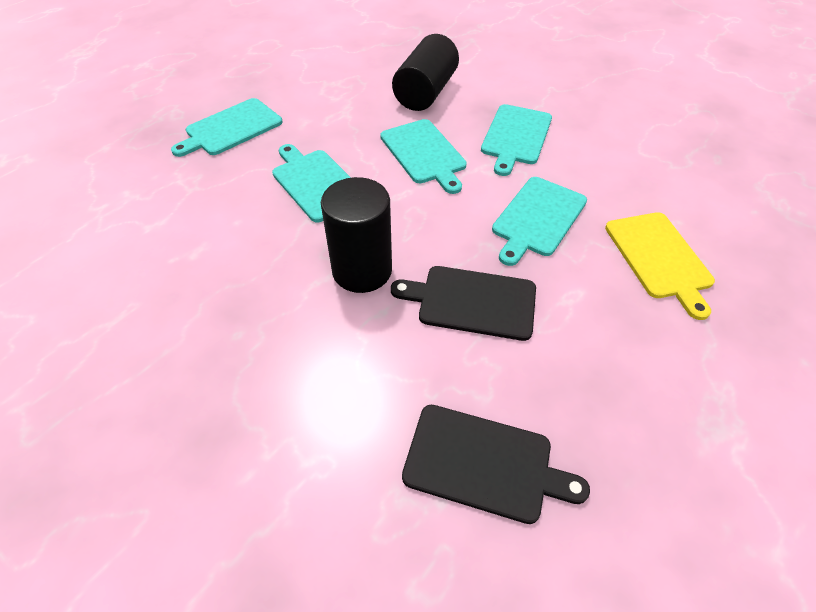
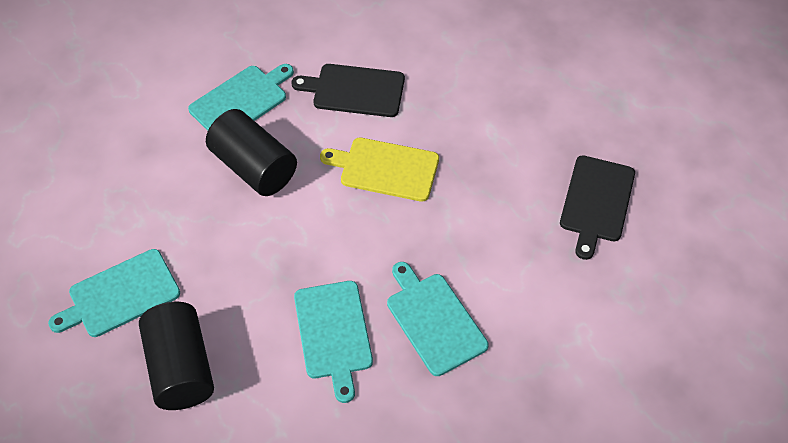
turquoise cutting board: 5 -> 4

